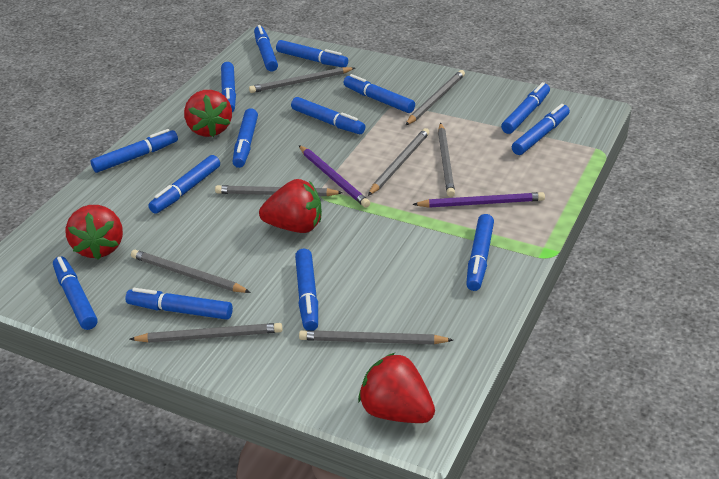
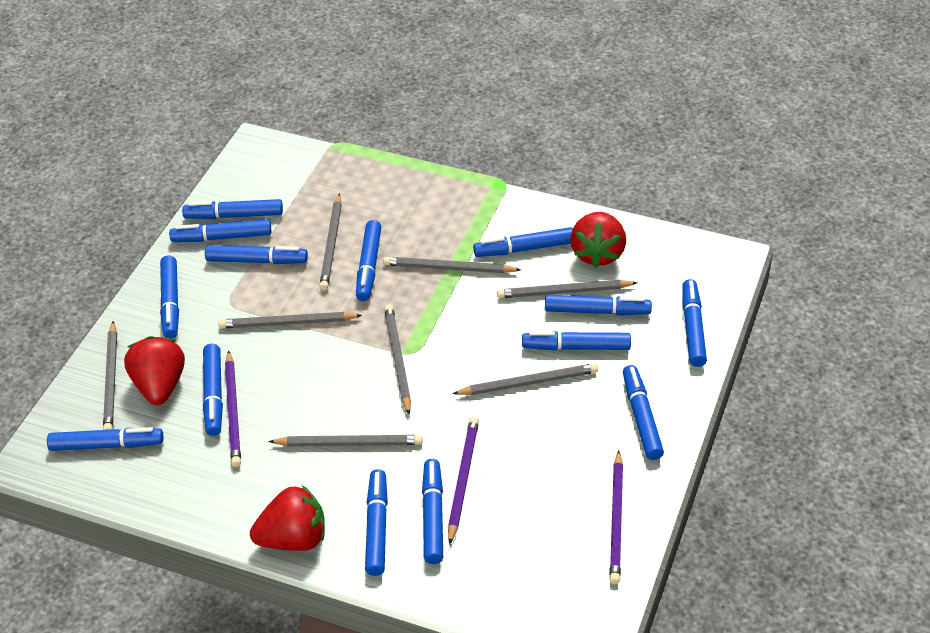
purple pencil: 2 -> 3
red strawberry: 4 -> 3

